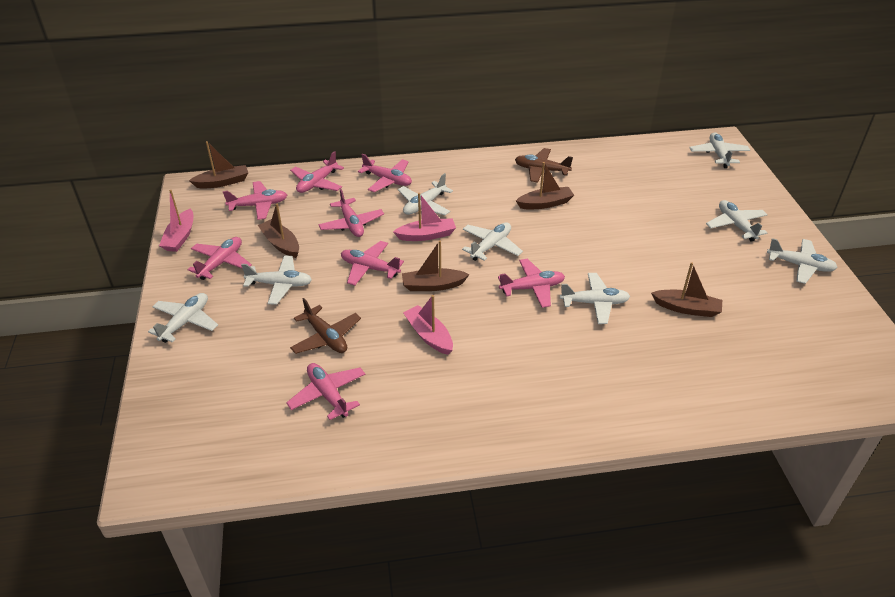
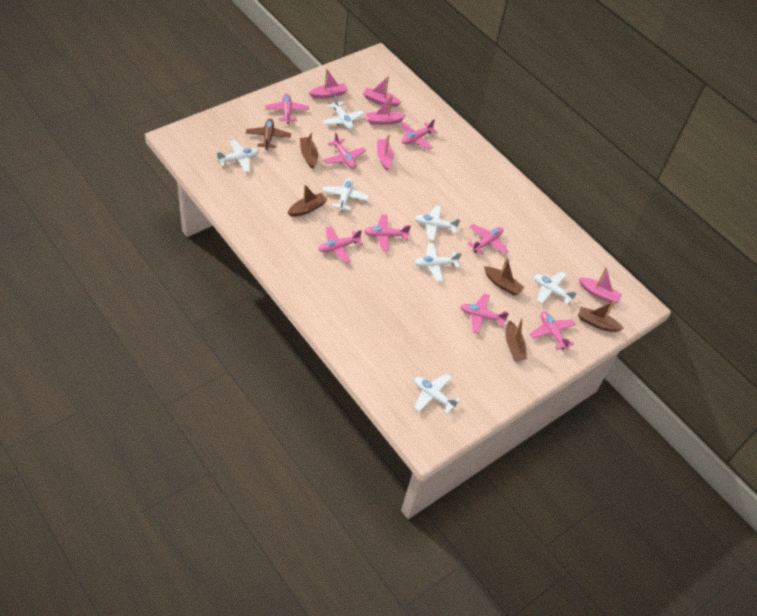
brown plane: 2 -> 1
pink boat: 3 -> 5
white plane: 8 -> 7

